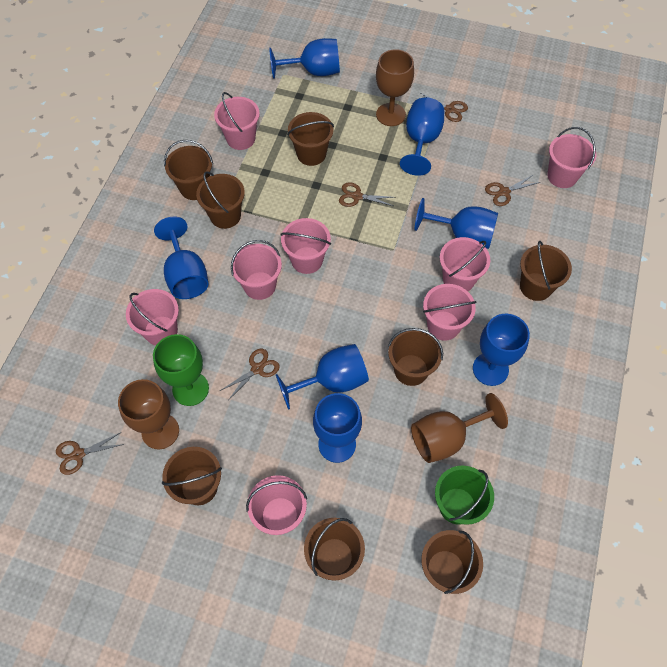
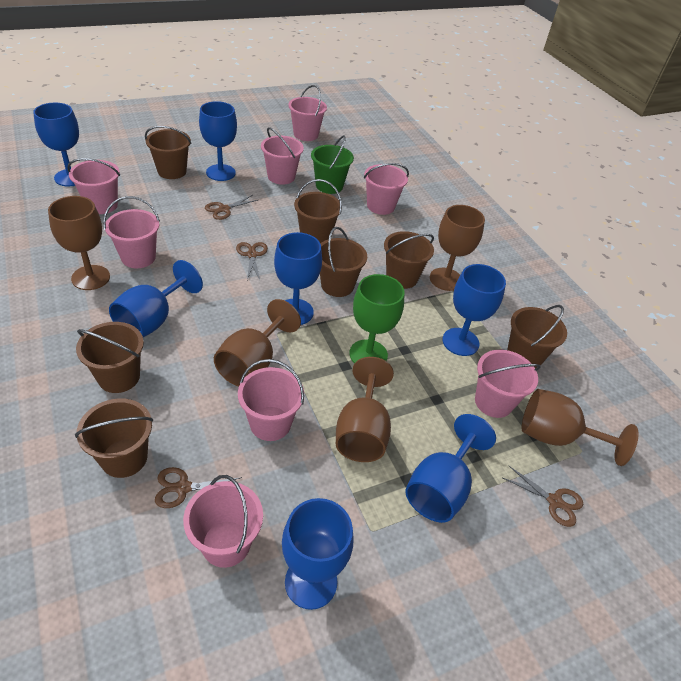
brown bucket: 8 -> 7
brown goblet: 3 -> 5
brown scissors: 5 -> 4

